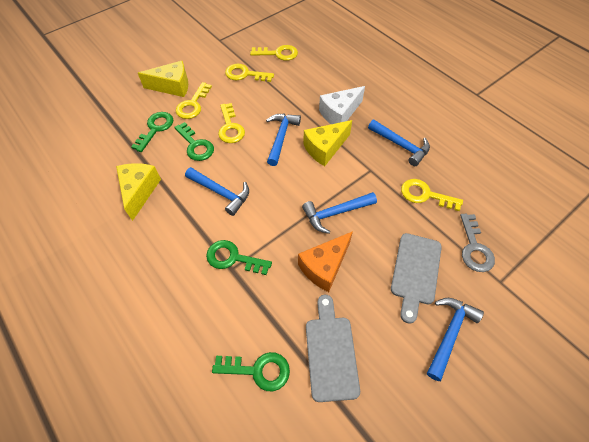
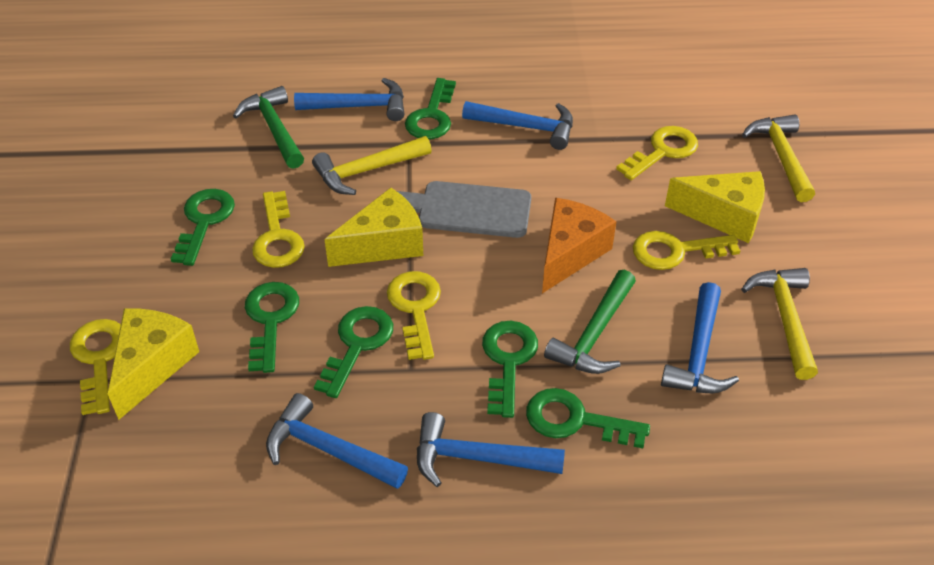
green hammer: 0 -> 2
green key: 4 -> 6
grey cutting board: 2 -> 1
grey key: 1 -> 0
white cheese: 1 -> 0
yellow hammer: 0 -> 3

